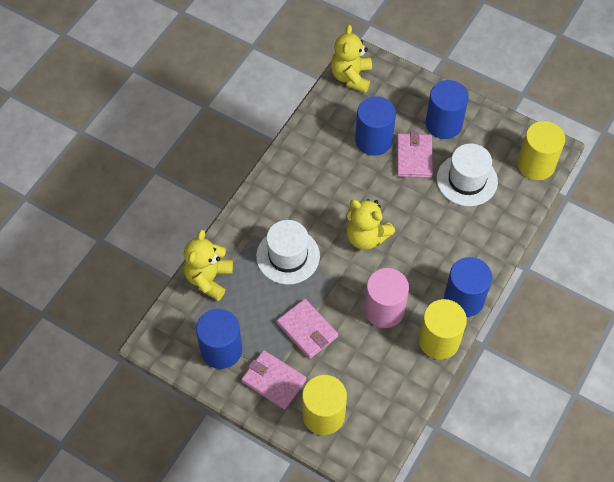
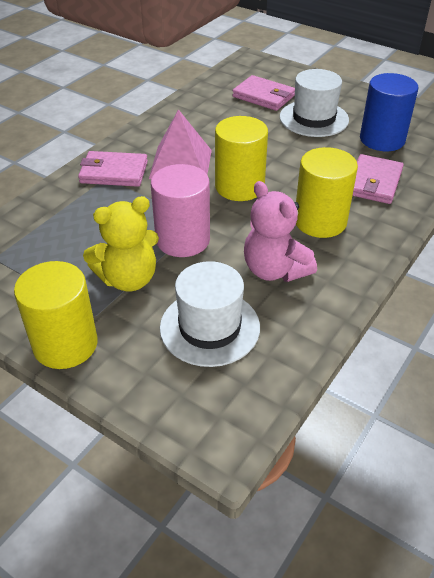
blue cylinder: 4 -> 1
pink pyramid: 0 -> 1
pink teddy bear: 0 -> 1
yellow teddy bear: 3 -> 1

